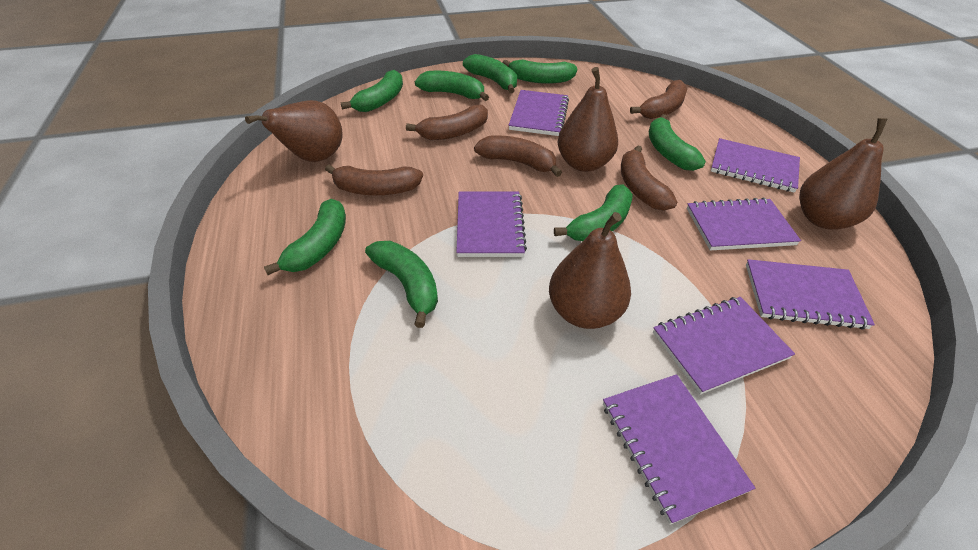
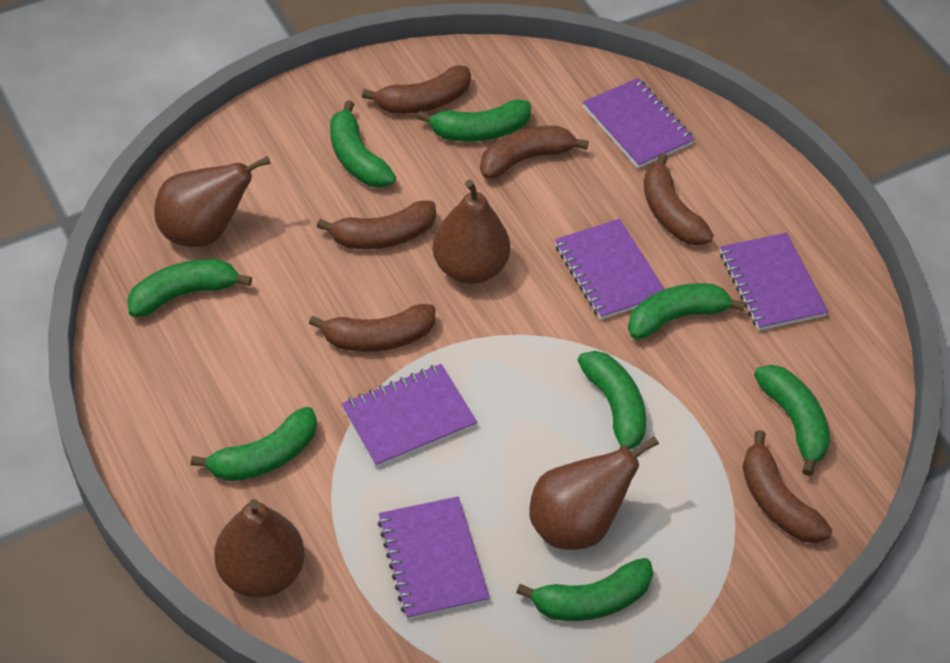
brown banana: 5 -> 6
purple notebook: 7 -> 5

